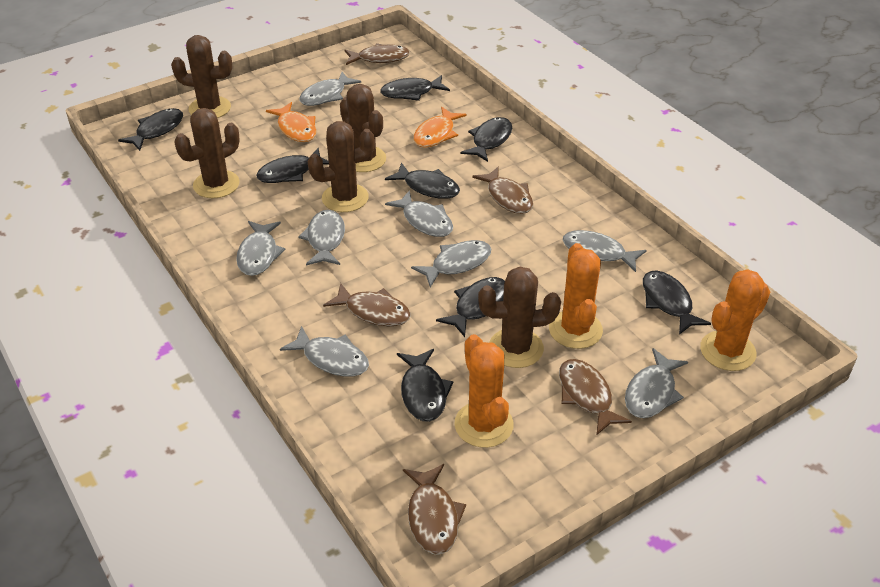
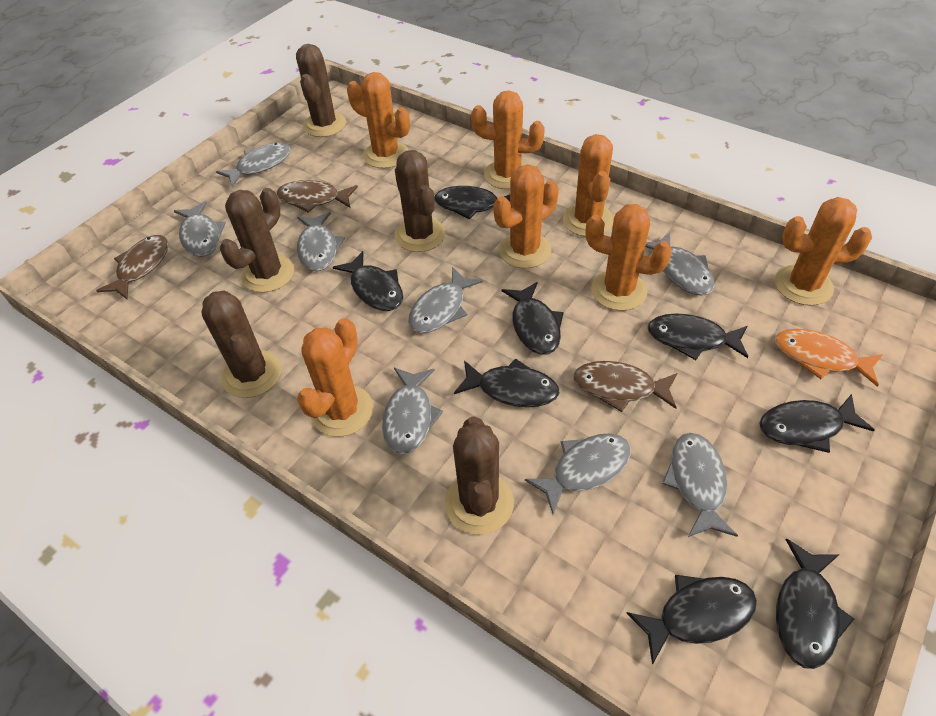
brown fish: 5 -> 3
orange cactus: 3 -> 7
orange fish: 2 -> 1

